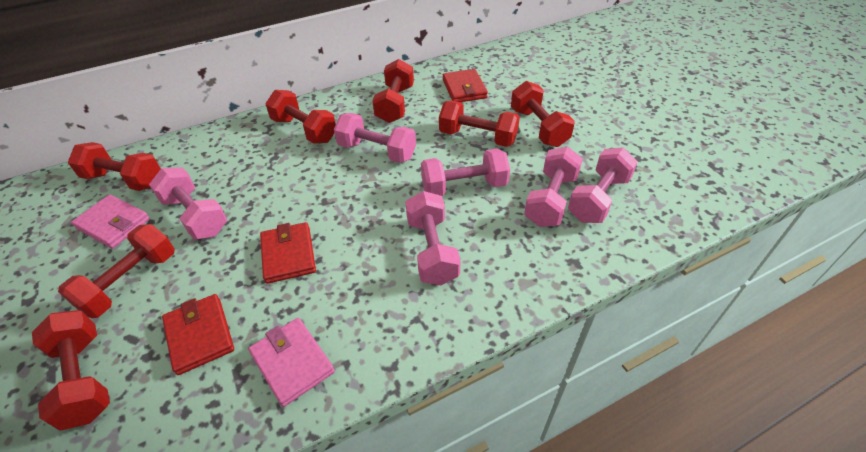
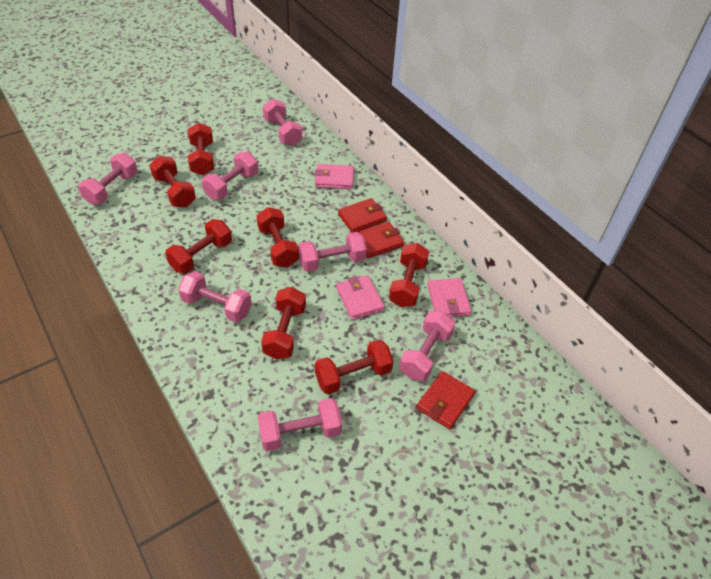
pink dumbbell: 6 -> 7
pink wallet: 2 -> 3

